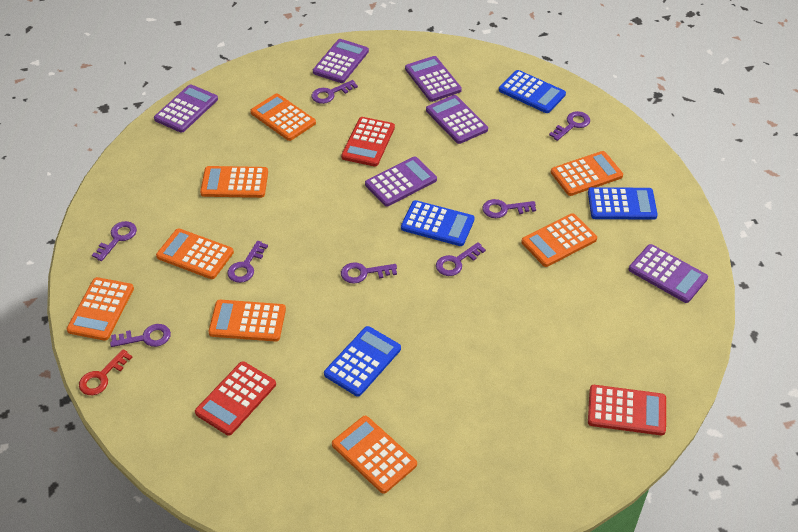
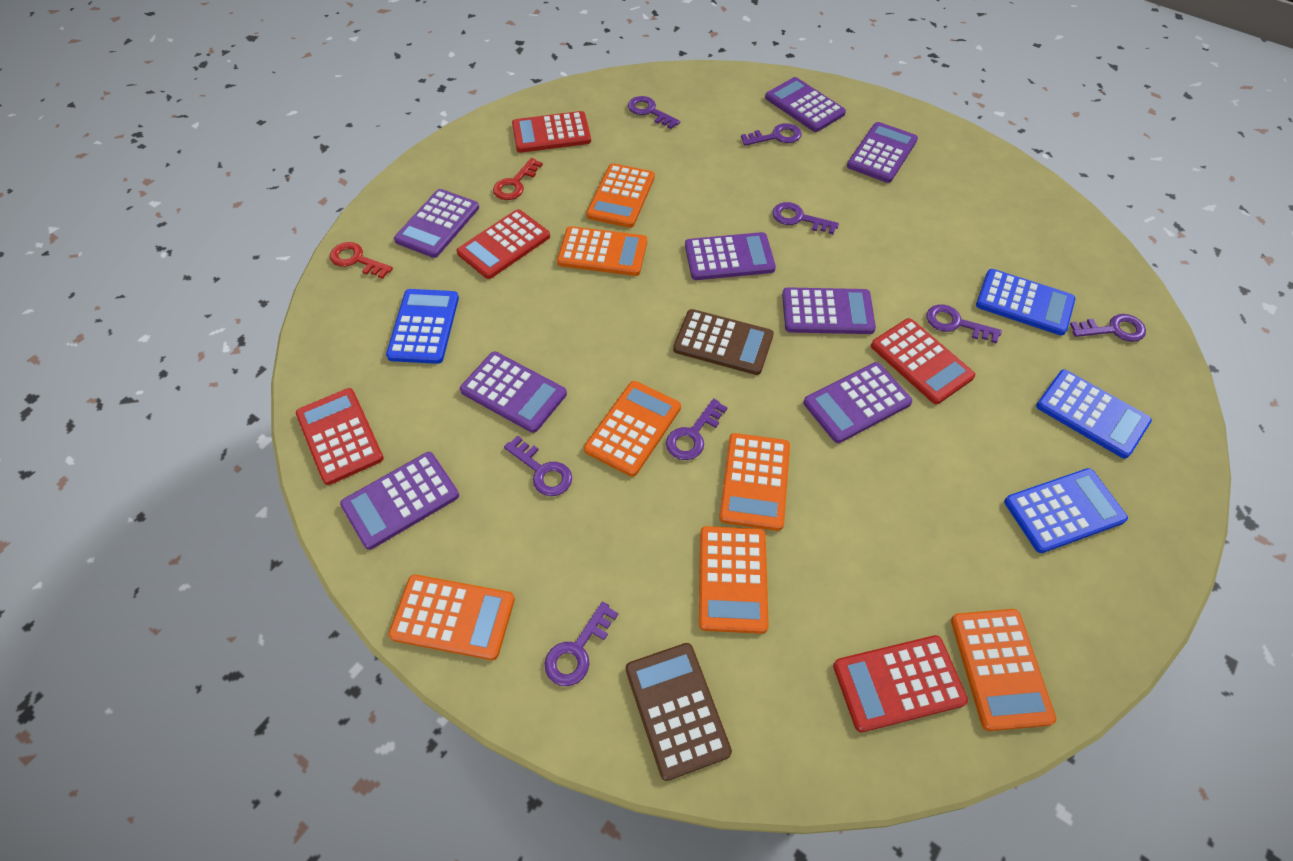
brown calculator: 0 -> 2
orange calculator: 8 -> 7
purple calculator: 6 -> 8
red calculator: 3 -> 5
red key: 1 -> 2

